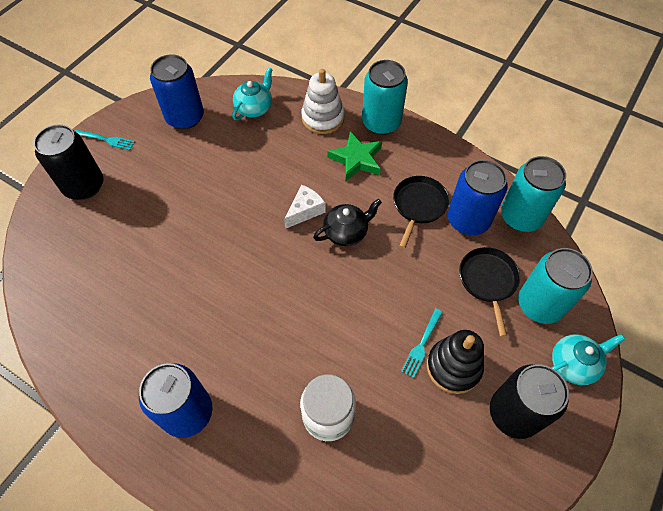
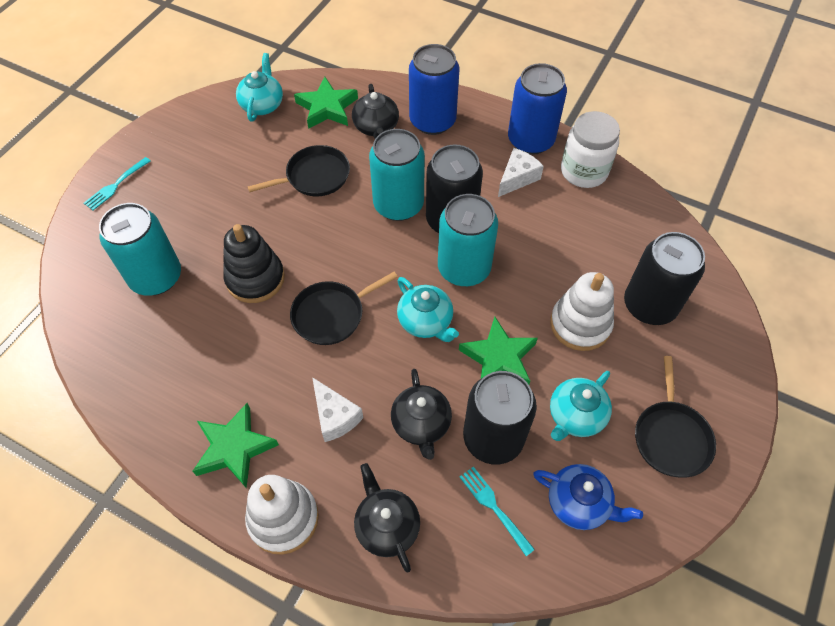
black can: 2 -> 3
black pan: 2 -> 3
black teapot: 1 -> 3
blue can: 3 -> 2
blue teapot: 0 -> 1
green star: 1 -> 3
turquoise teapot: 2 -> 3
white cheese: 1 -> 2
white stacking toy: 1 -> 2

